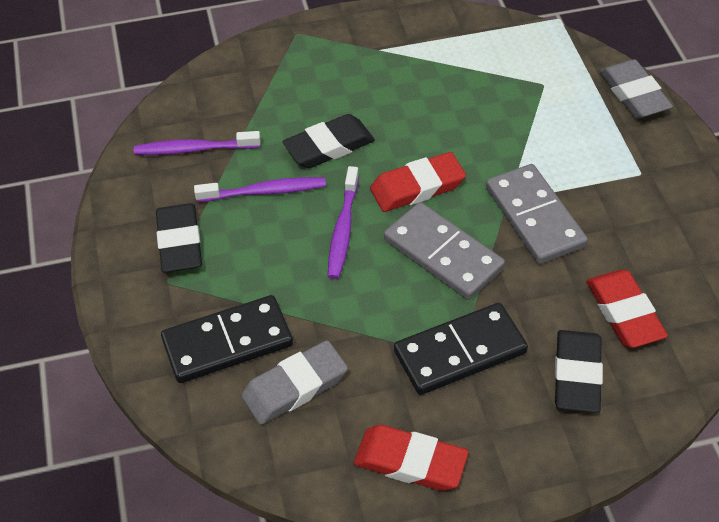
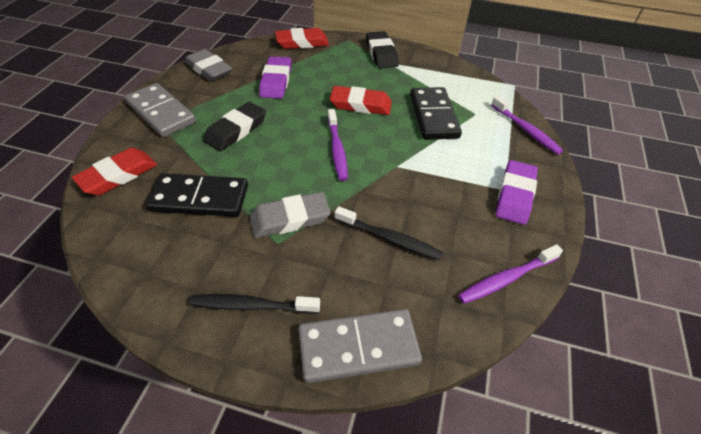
black eraser: 3 -> 2
black toothbrush: 0 -> 2
purple eraser: 0 -> 2

